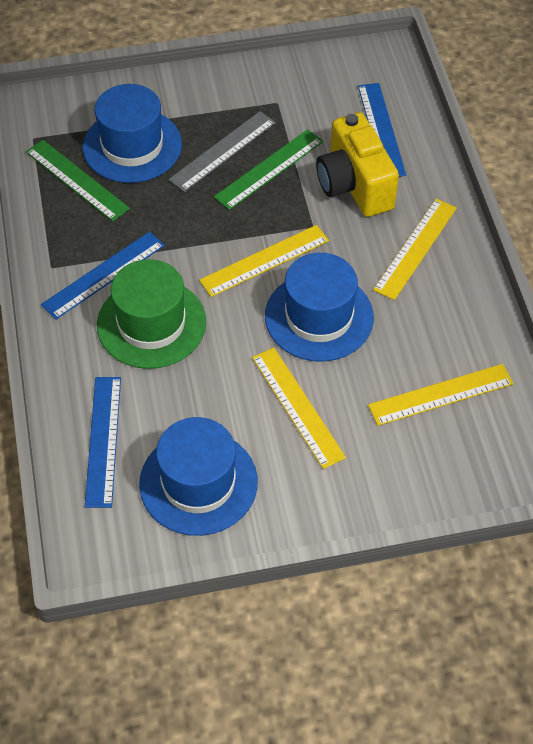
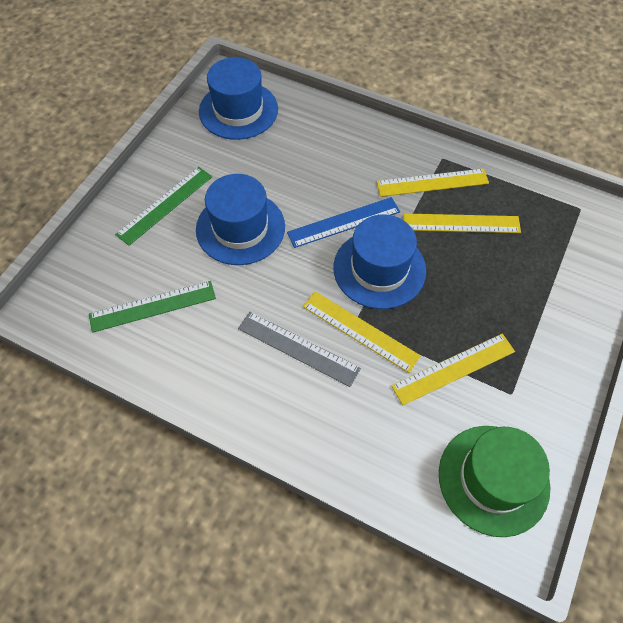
blue ruler: 3 -> 1
yellow camera: 1 -> 0

